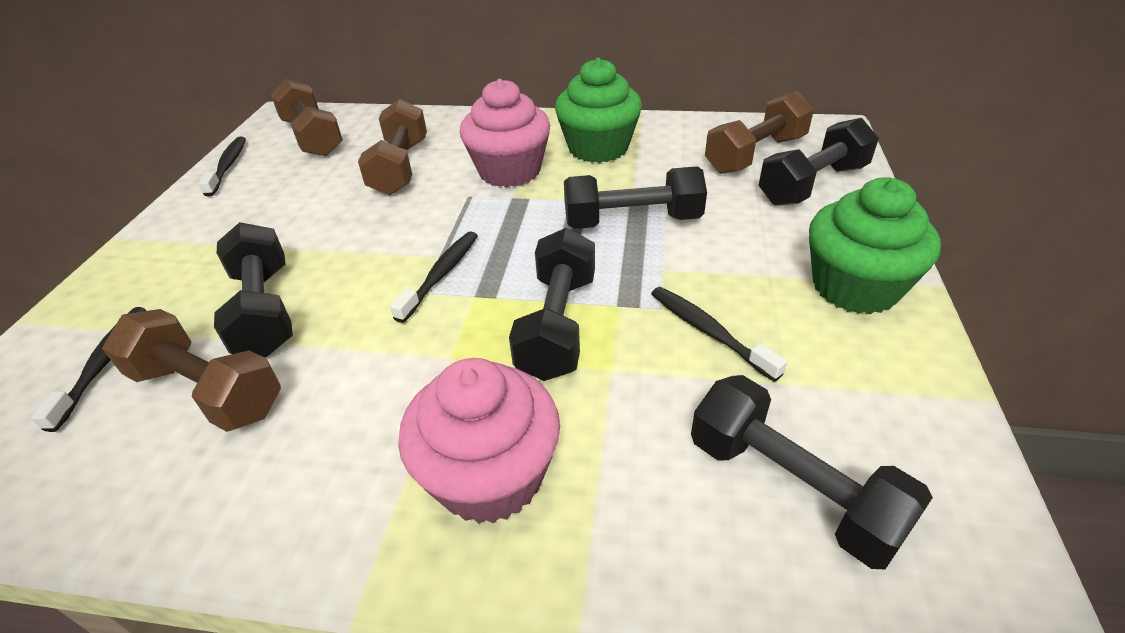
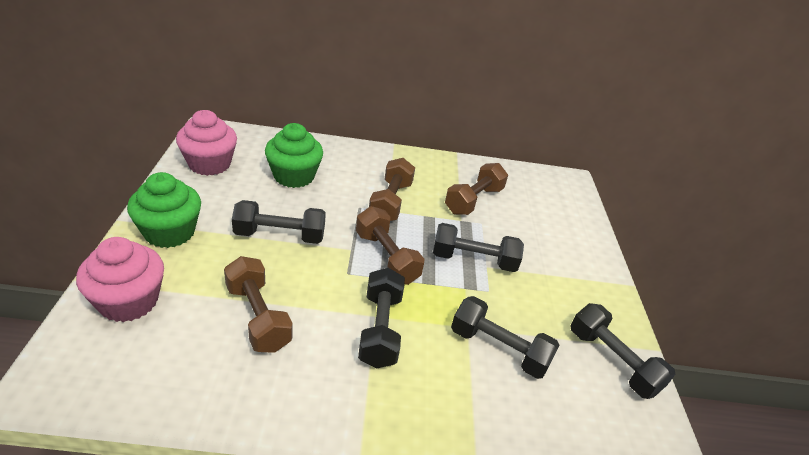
black toothbrush: 4 -> 0

